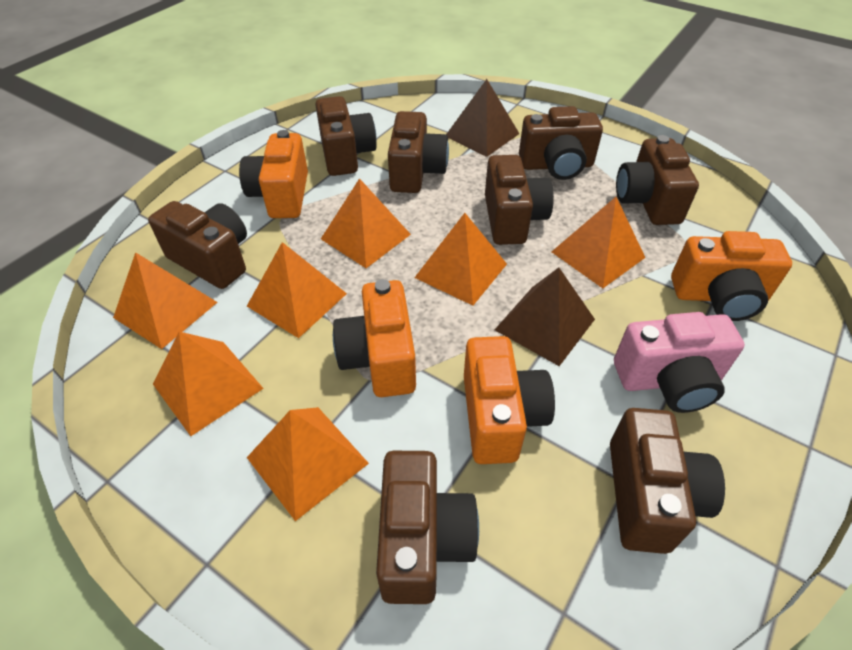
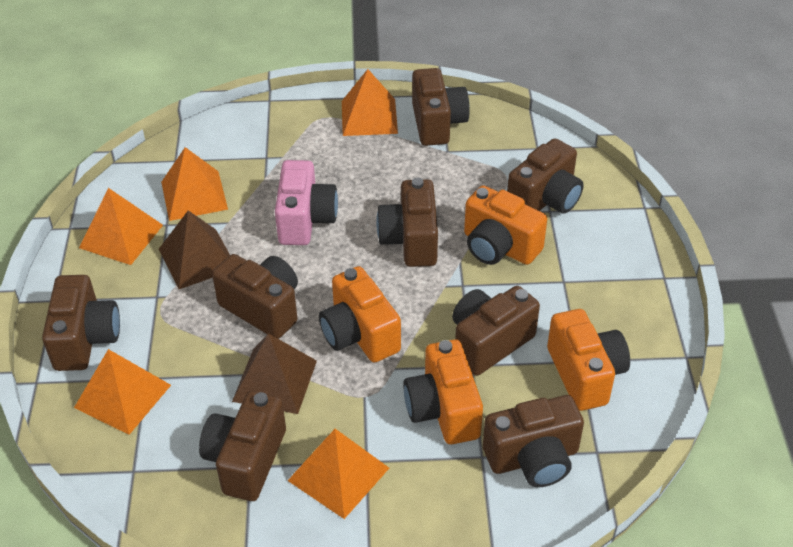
orange pyramid: 7 -> 5

